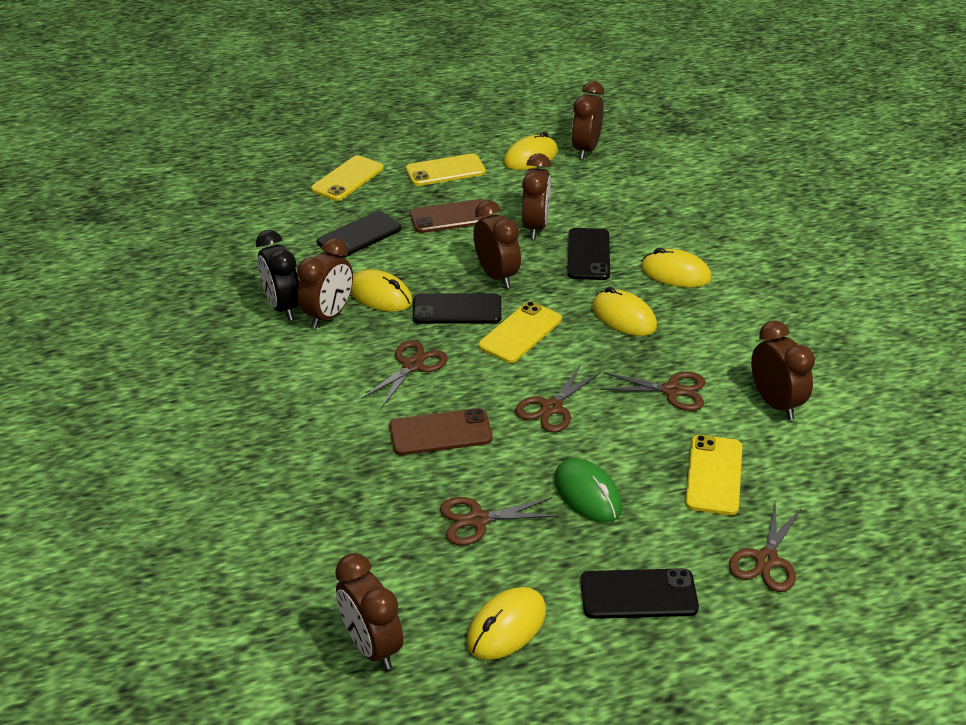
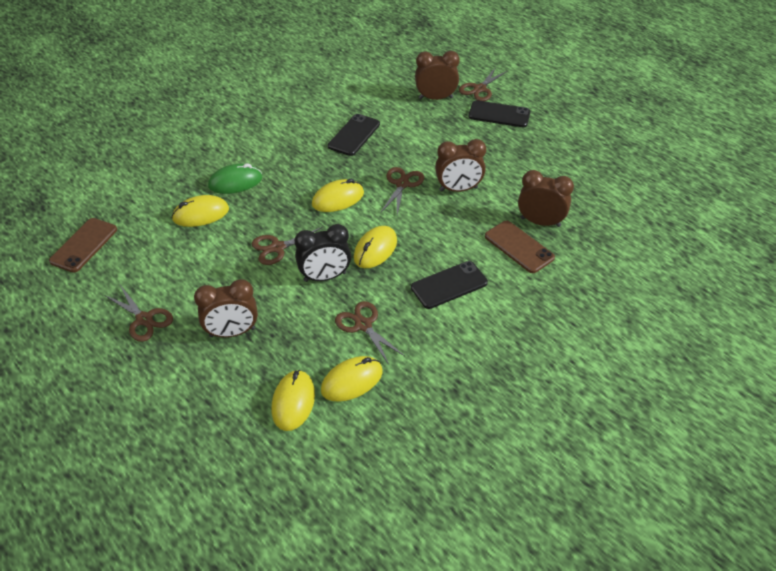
black phone: 4 -> 3
brown clock: 6 -> 4
yellow phone: 4 -> 0

